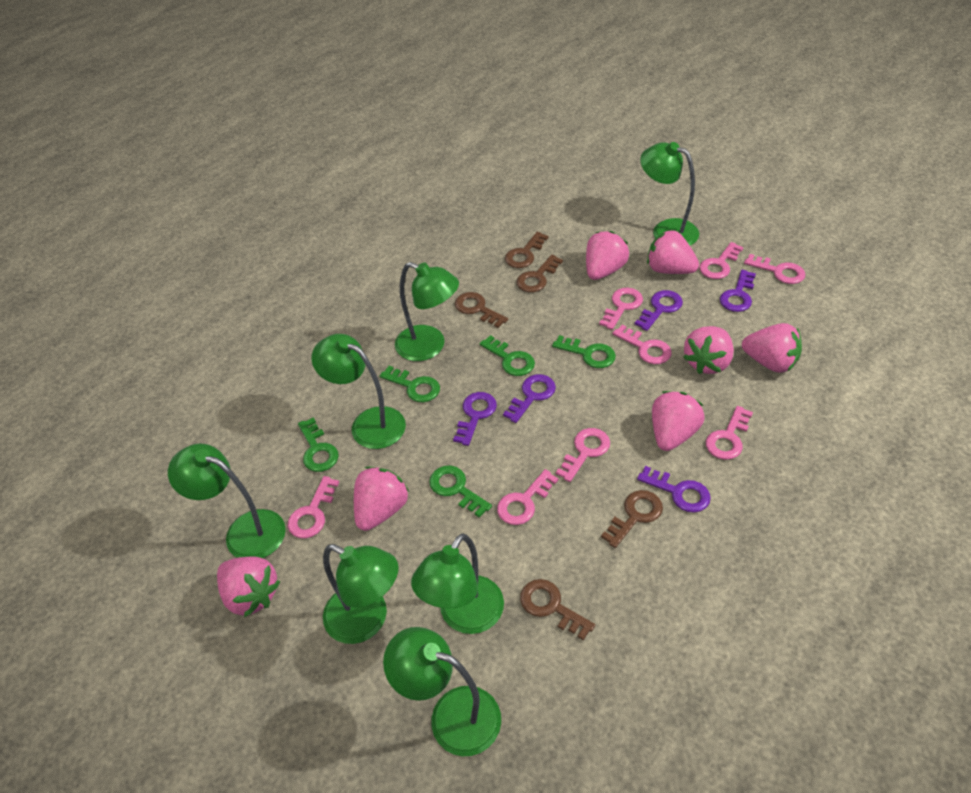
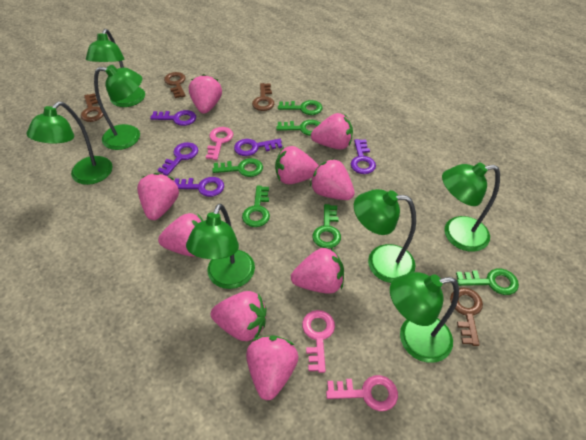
brown key: 5 -> 4
green key: 5 -> 6
pink key: 8 -> 3
pink strawberry: 7 -> 9

